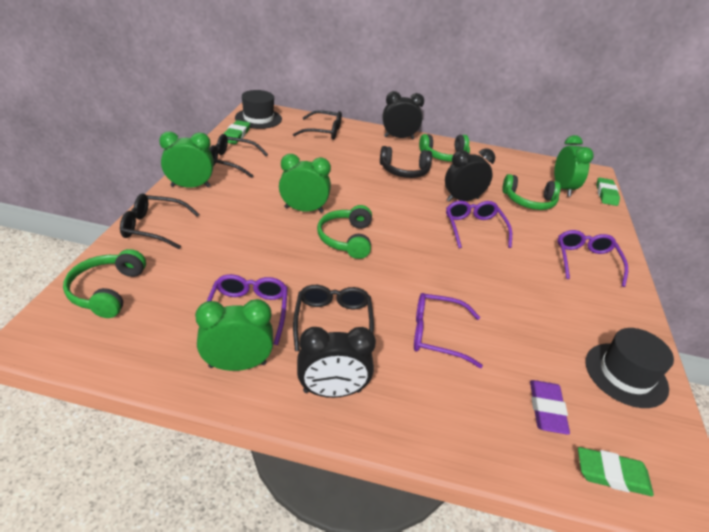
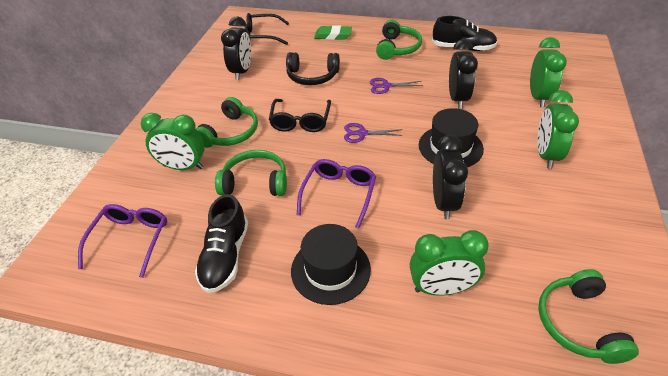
black glasses: 4 -> 2
black shoe: 0 -> 2
green eraser: 3 -> 1
purple eraser: 1 -> 0
purple glasses: 4 -> 2
purple scissors: 0 -> 2

